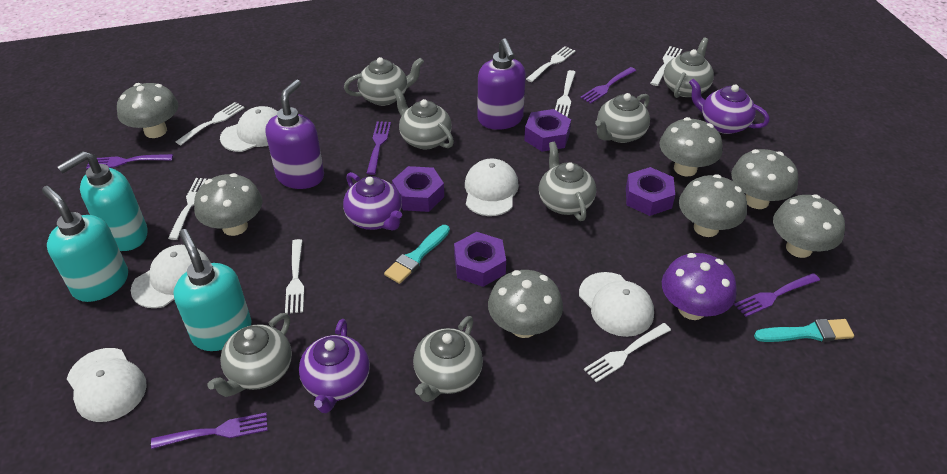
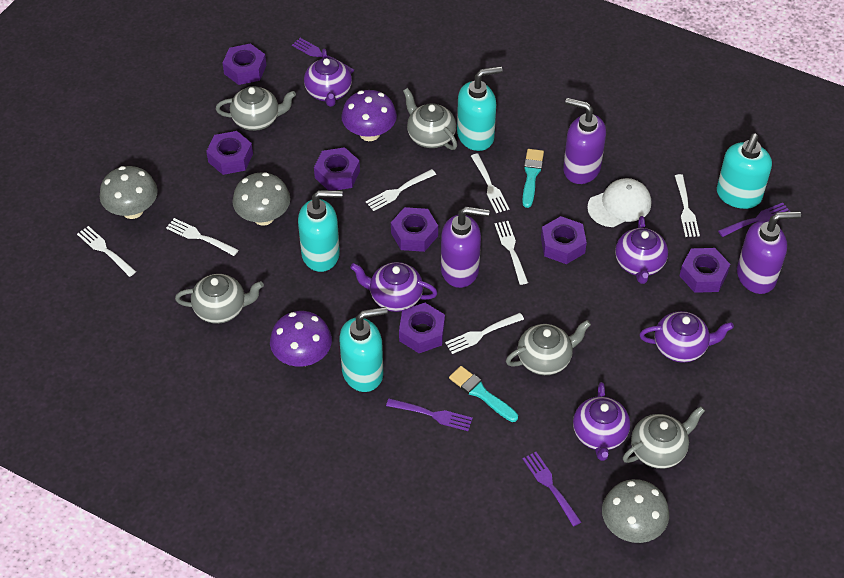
grey mushroom: 7 -> 3
grey teapot: 7 -> 5
purple fork: 5 -> 4
purple mushroom: 1 -> 2
purple nut: 4 -> 7
purple soap dispenser: 2 -> 3
purple teapot: 3 -> 5
turquoise soap dispenser: 3 -> 4
white cap: 5 -> 1

